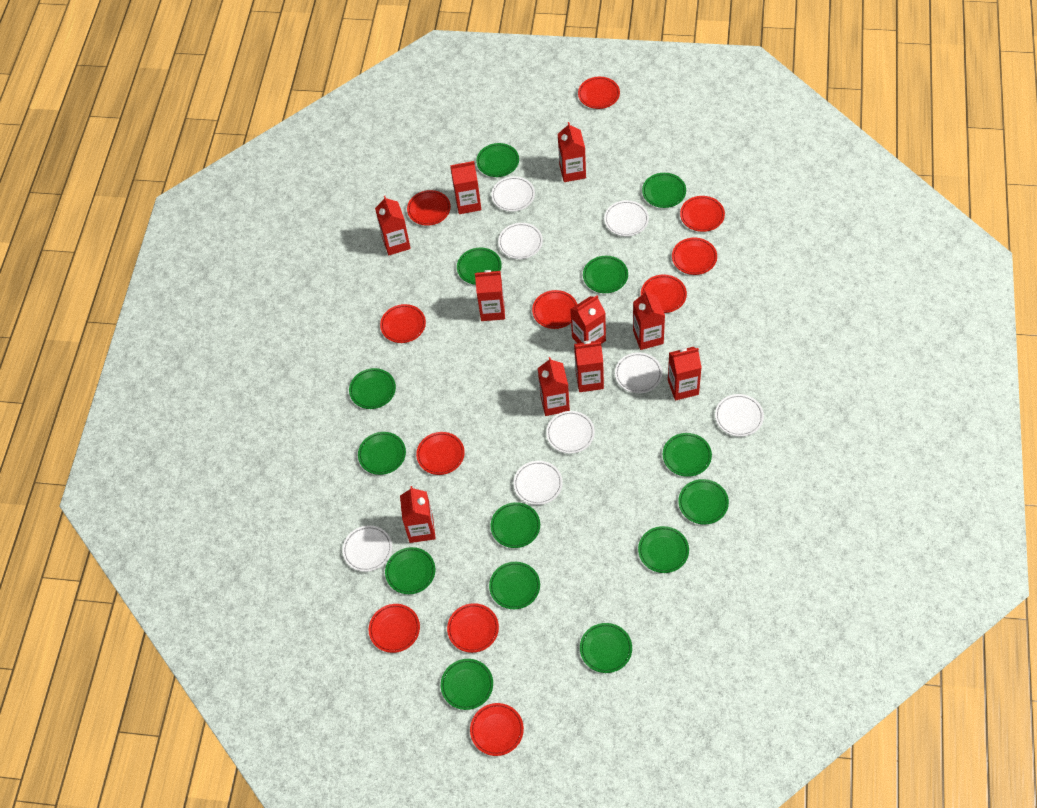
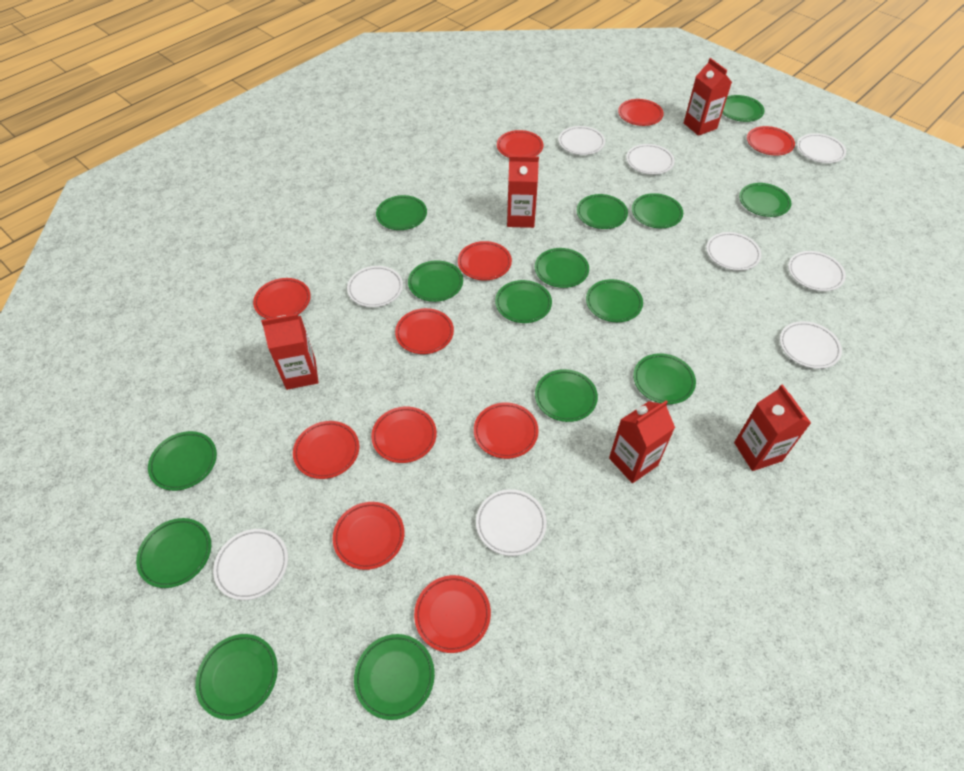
green plate: 14 -> 15
red carton: 10 -> 5
white plate: 8 -> 9

